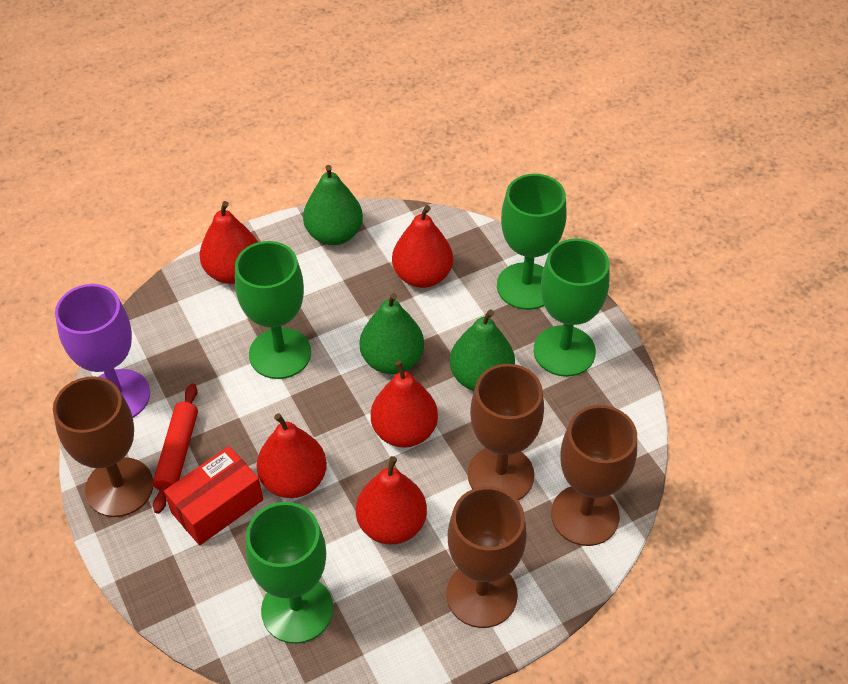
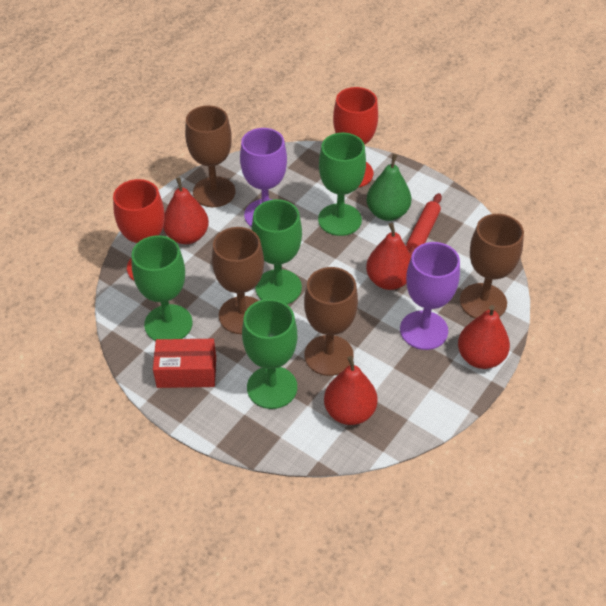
green pear: 3 -> 1
purple goblet: 1 -> 2
red goblet: 0 -> 2
red pear: 5 -> 4

